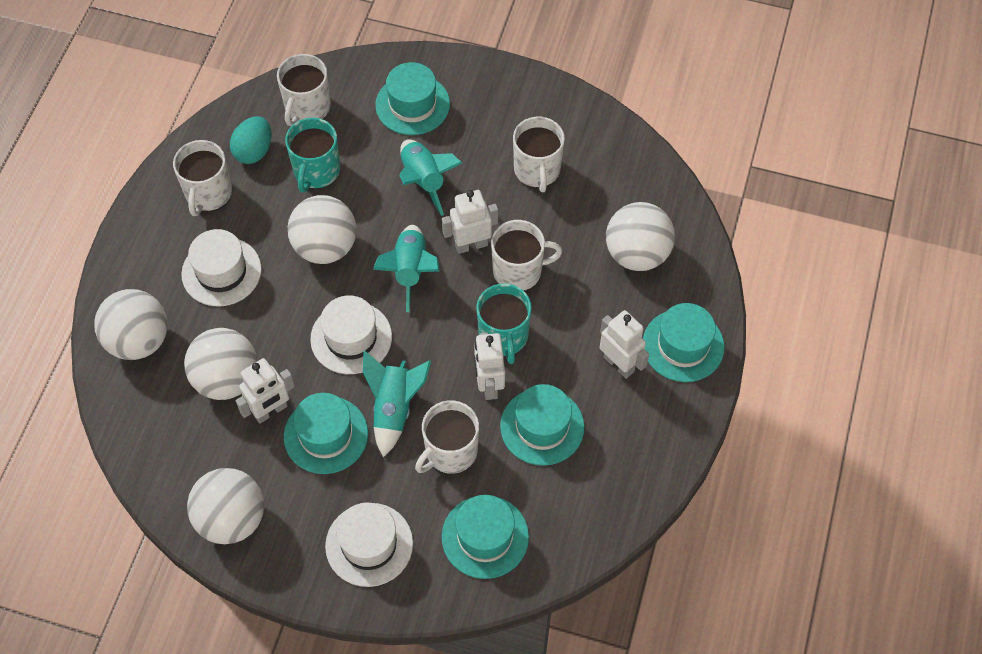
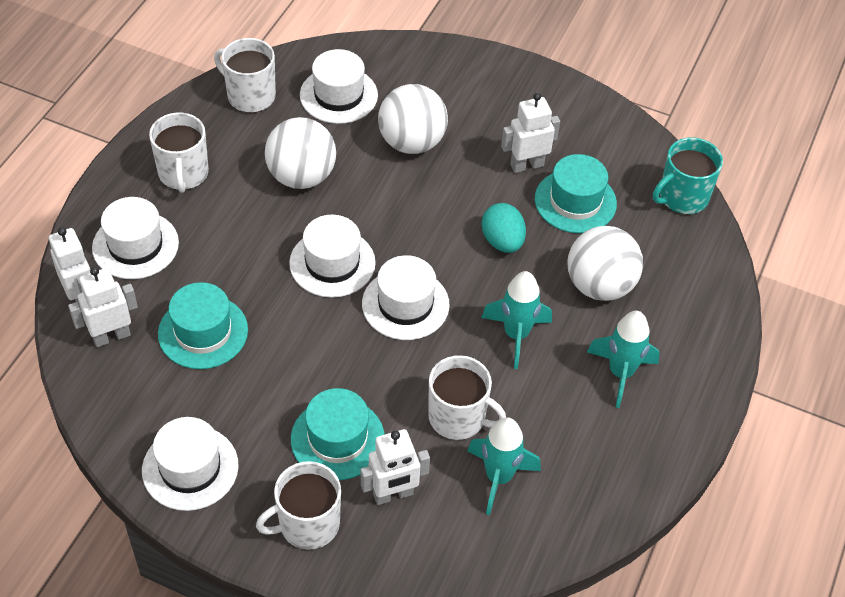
turquoise hat: 5 -> 3
turquoise mug: 2 -> 1
white ball: 5 -> 3
white hat: 3 -> 5
white mug: 5 -> 4

